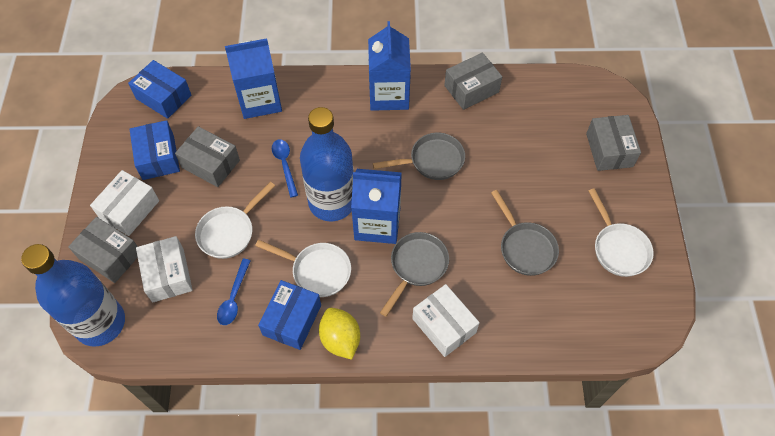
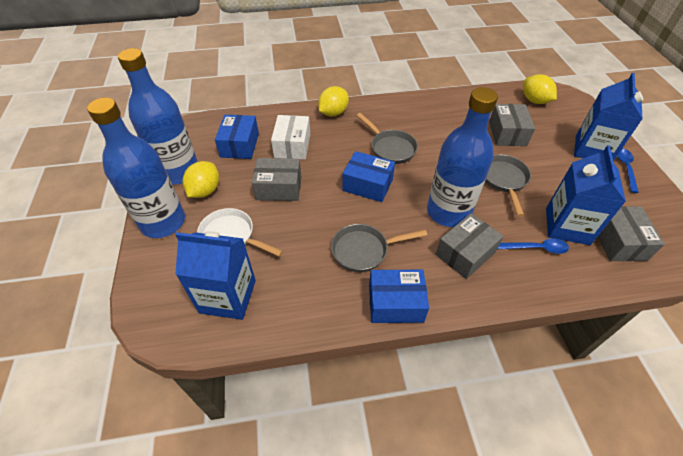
blue bottle: 2 -> 3
white box: 3 -> 1
white pan: 3 -> 1
yellow lemon: 1 -> 3

